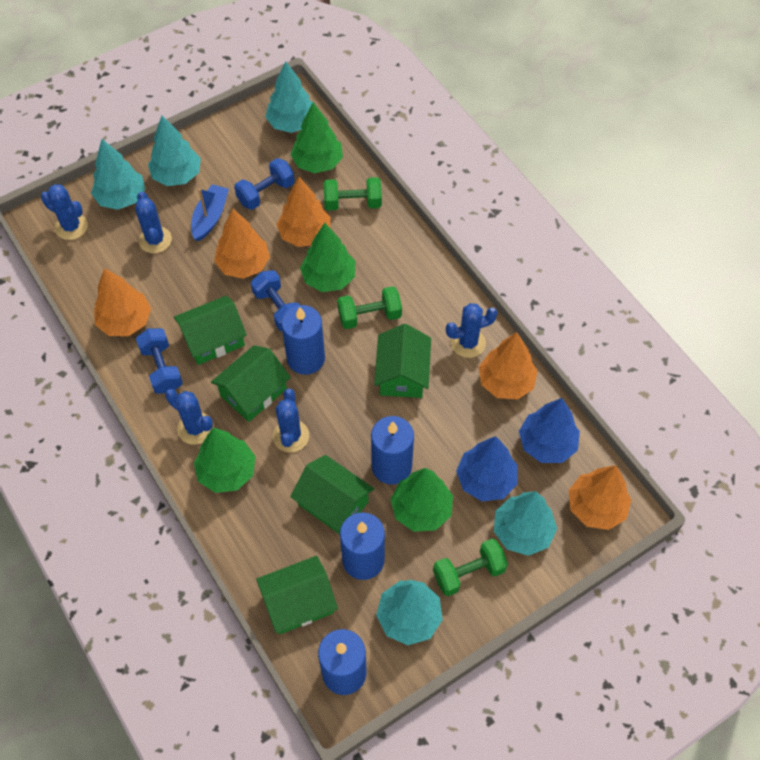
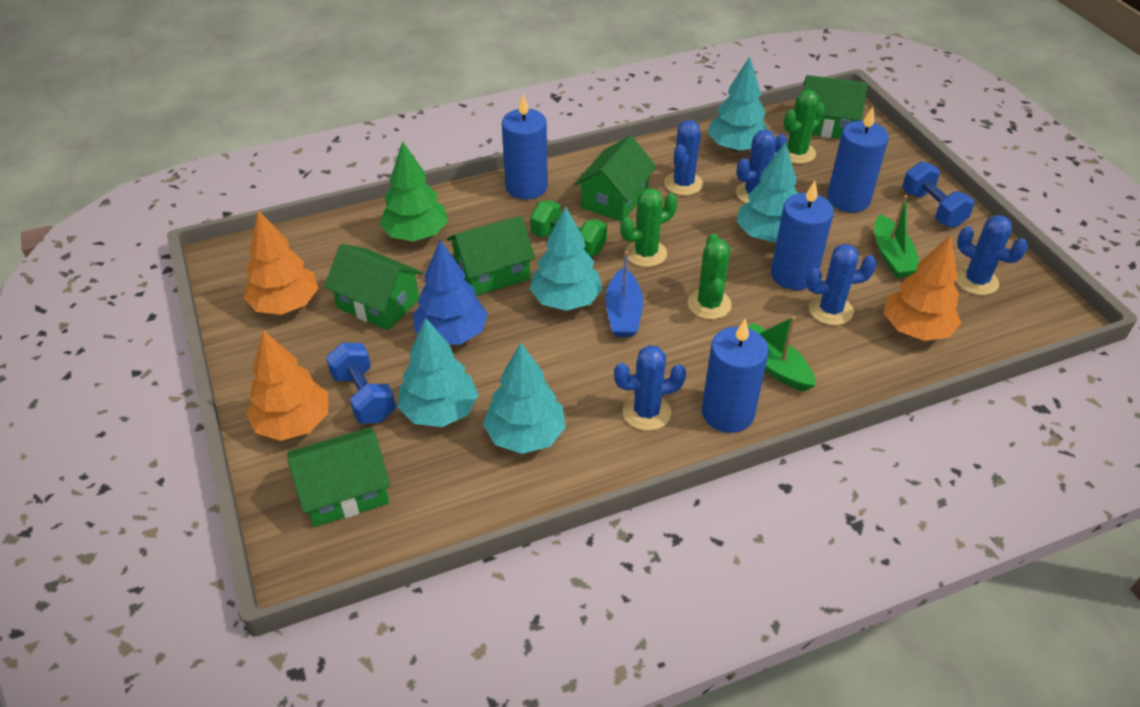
blue dumbbell: 3 -> 2
blue tree: 2 -> 1
green boat: 0 -> 2
green cactus: 0 -> 3
green dumbbell: 3 -> 1
green tree: 4 -> 1
orange tree: 5 -> 3

